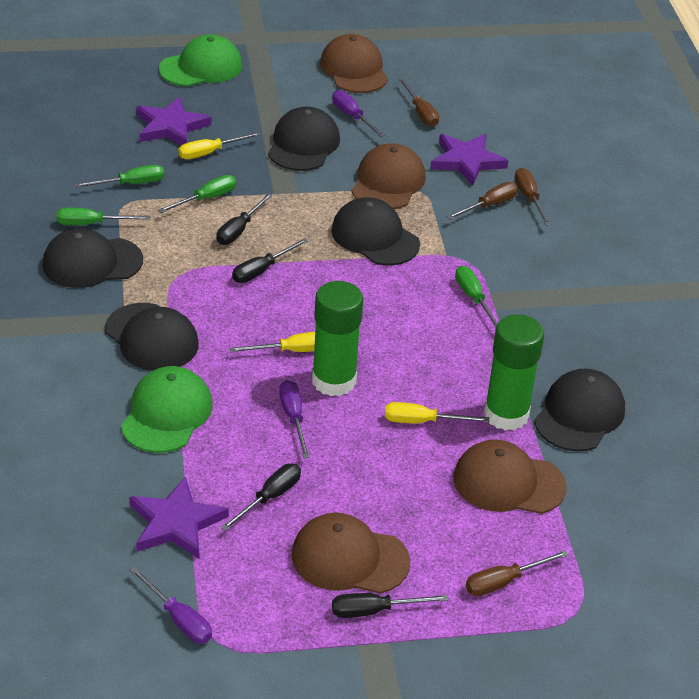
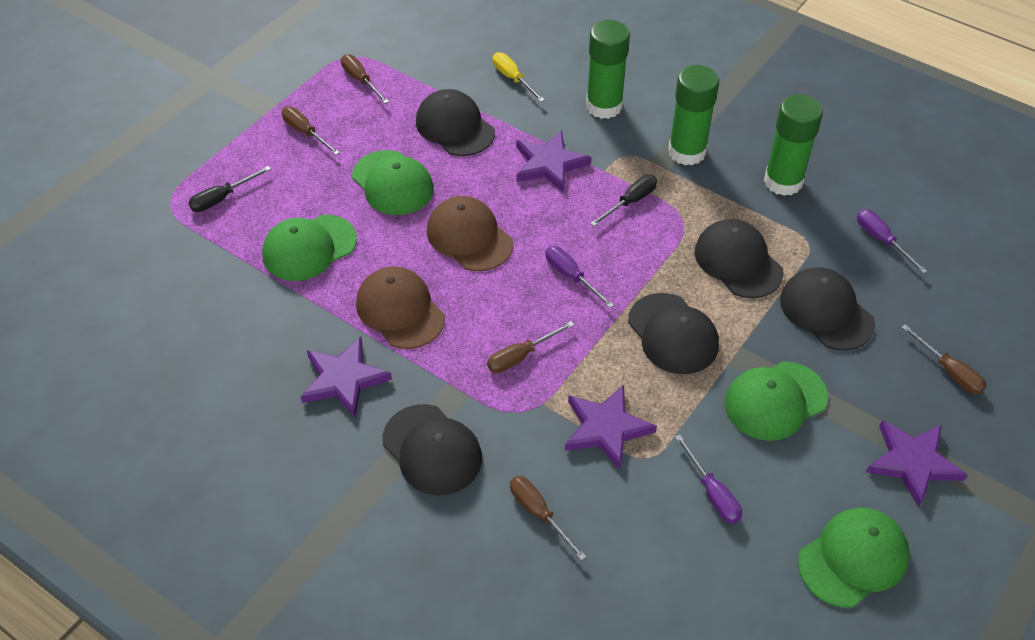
black screwdriver: 4 -> 2
brown cap: 4 -> 2
brown screwdriver: 4 -> 5
green cap: 2 -> 4
green glue stick: 2 -> 3
green screwdriver: 4 -> 0
purple star: 3 -> 4
yellow screwdriver: 3 -> 1

